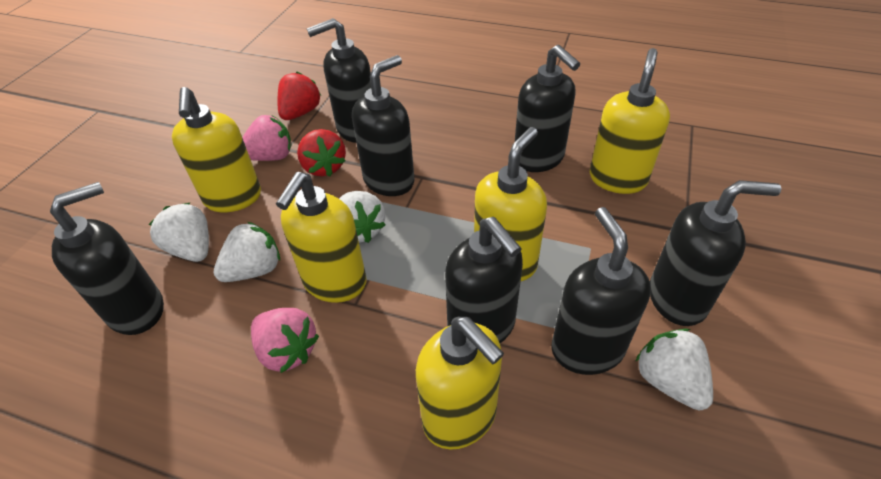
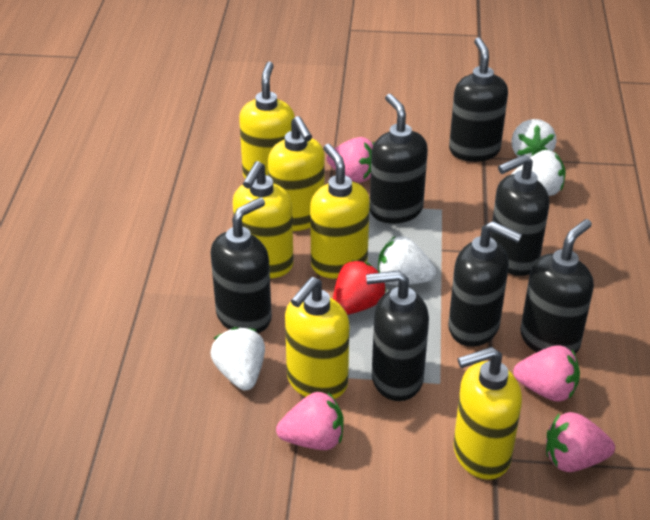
pink strawberry: 2 -> 4
red strawberry: 2 -> 1
yellow soap dispenser: 5 -> 6

